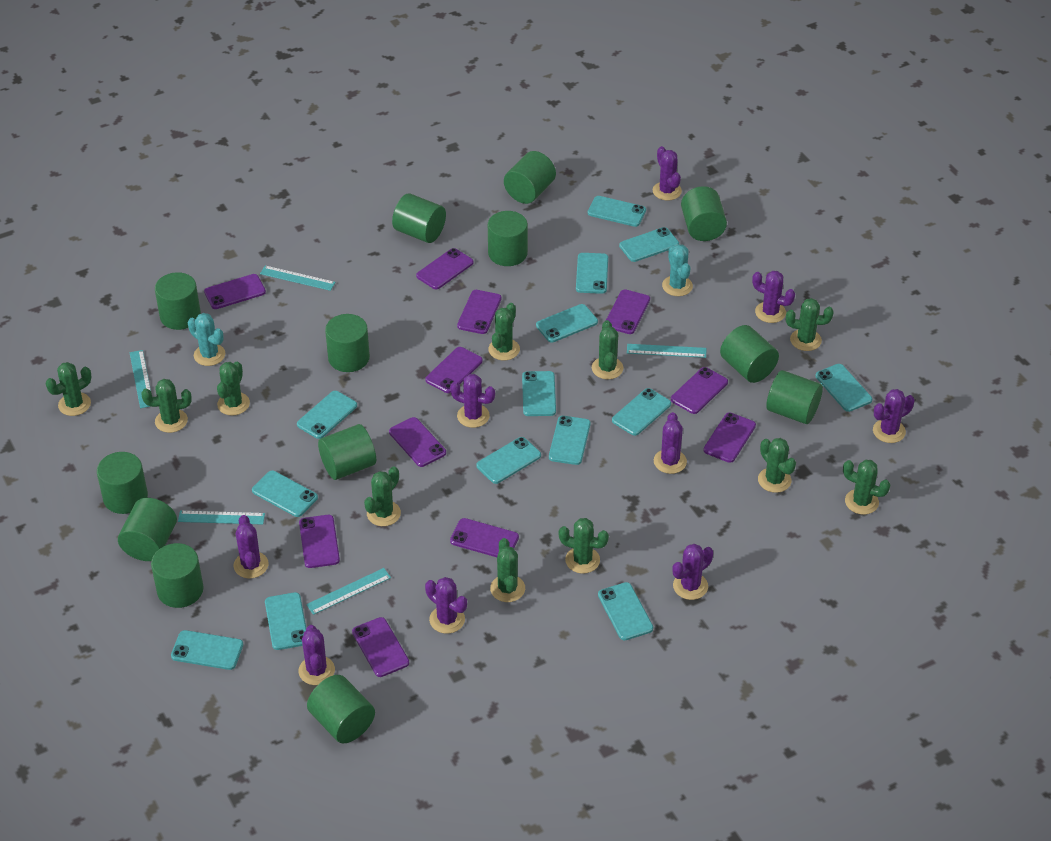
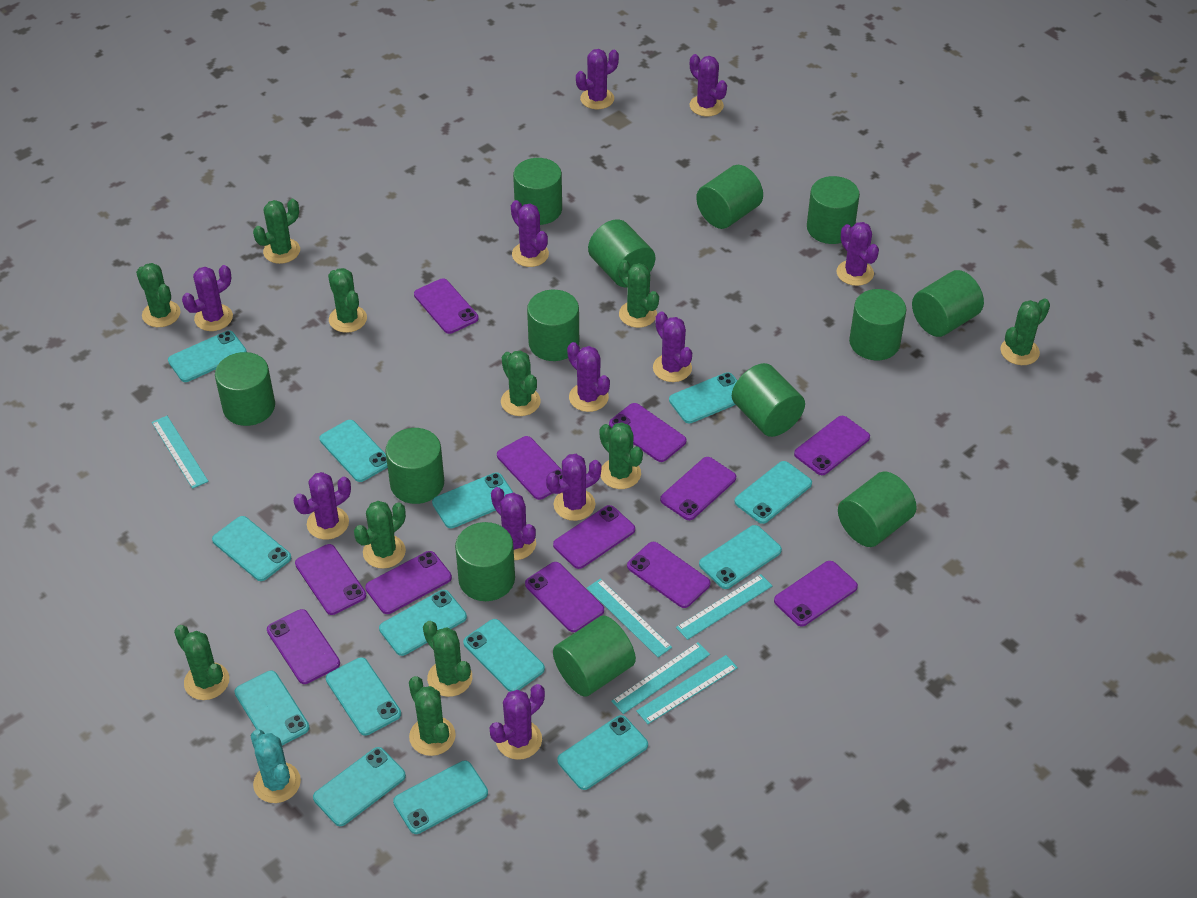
purple cactus: 9 -> 11
purple phone: 11 -> 12
turquoise cactus: 2 -> 1

